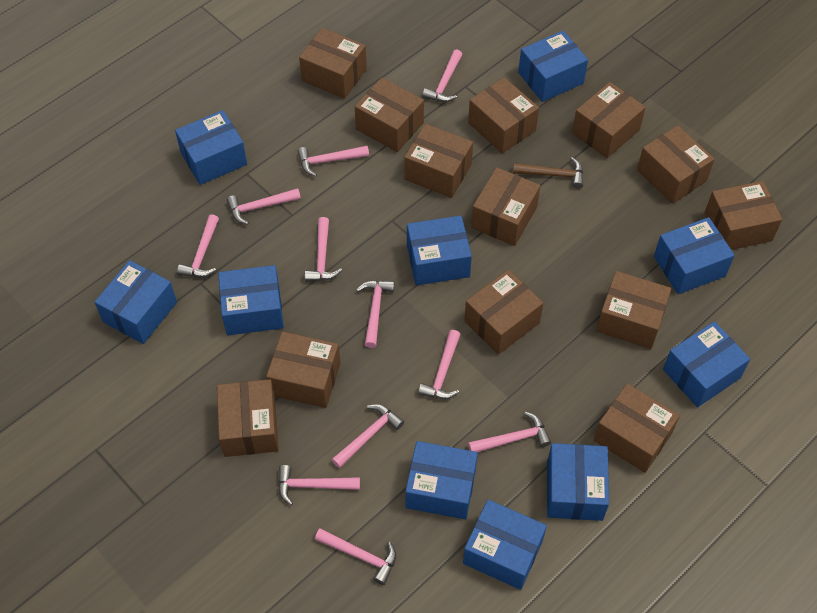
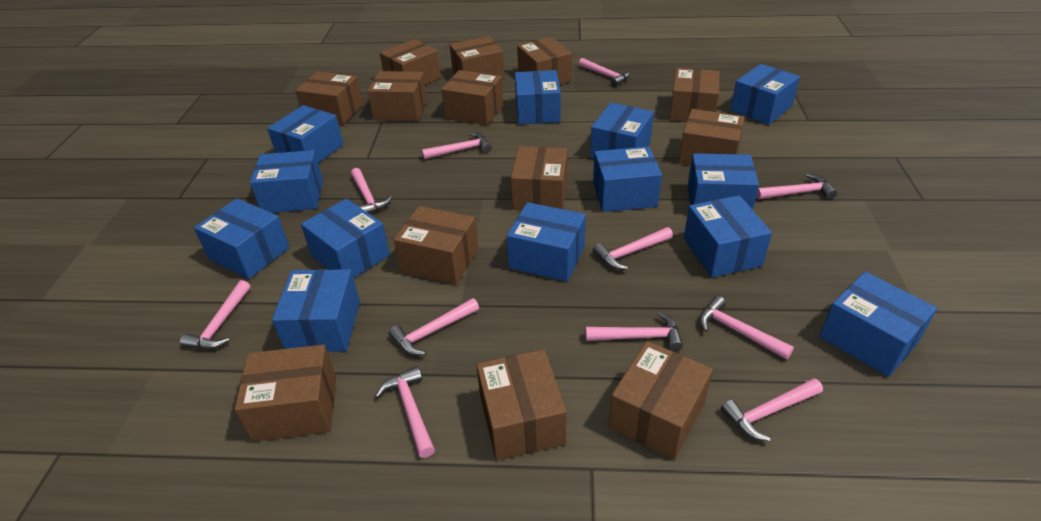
blue box: 10 -> 13
brown hammer: 1 -> 0

